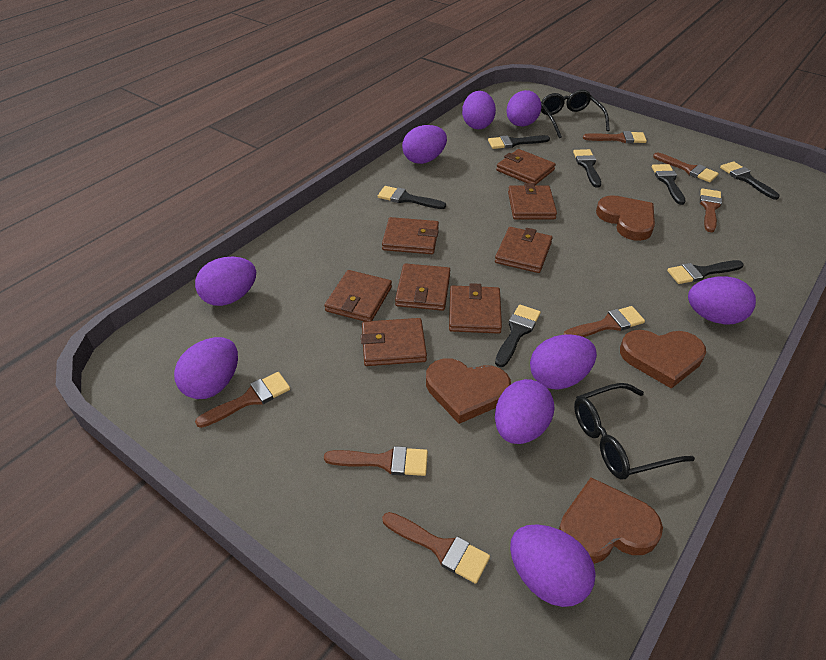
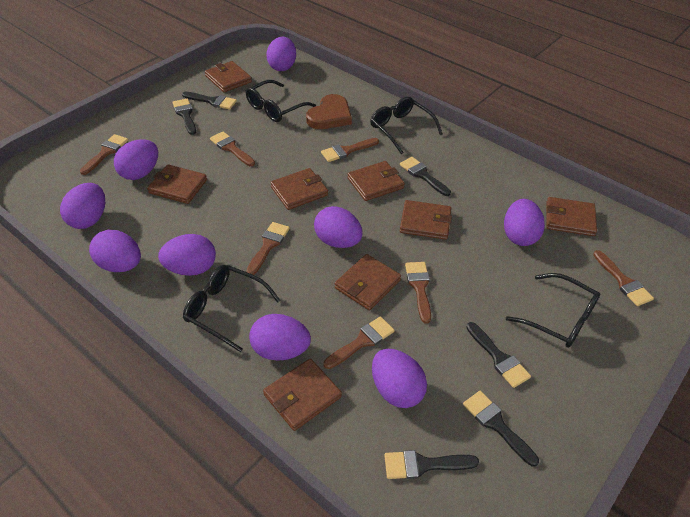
black brush: 7 -> 6
black glasses: 2 -> 4
brown heart: 4 -> 1

